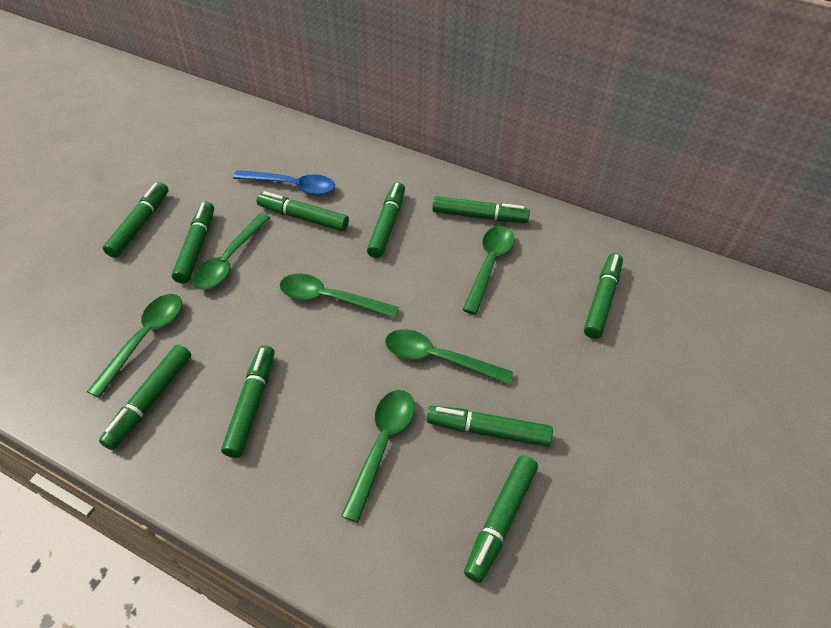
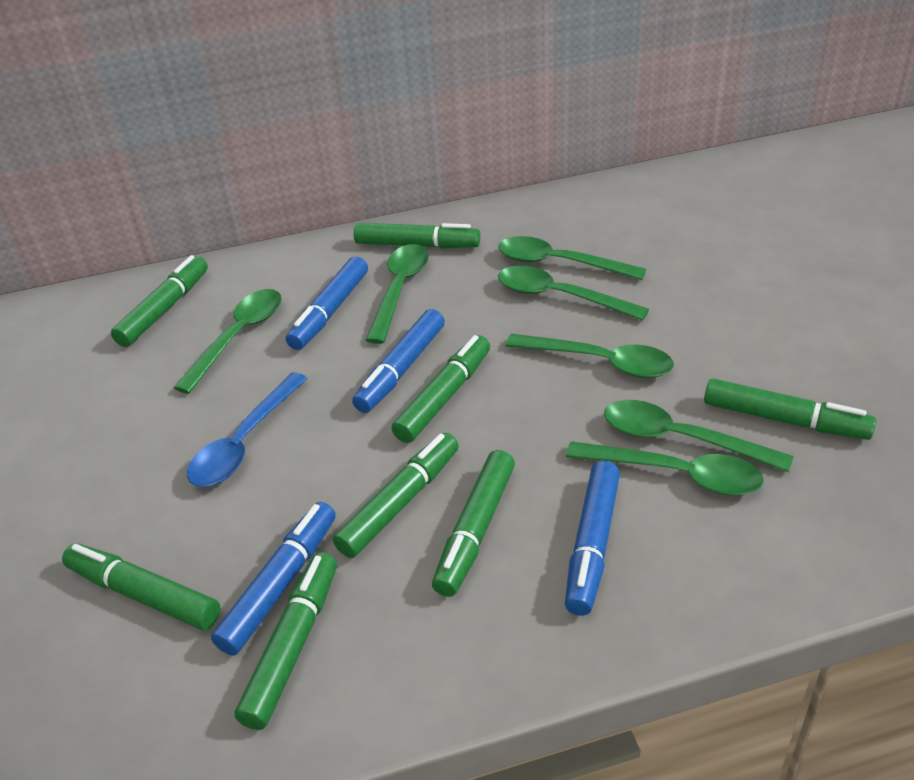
blue marker: 0 -> 4
green marker: 10 -> 8
green spoon: 6 -> 7

